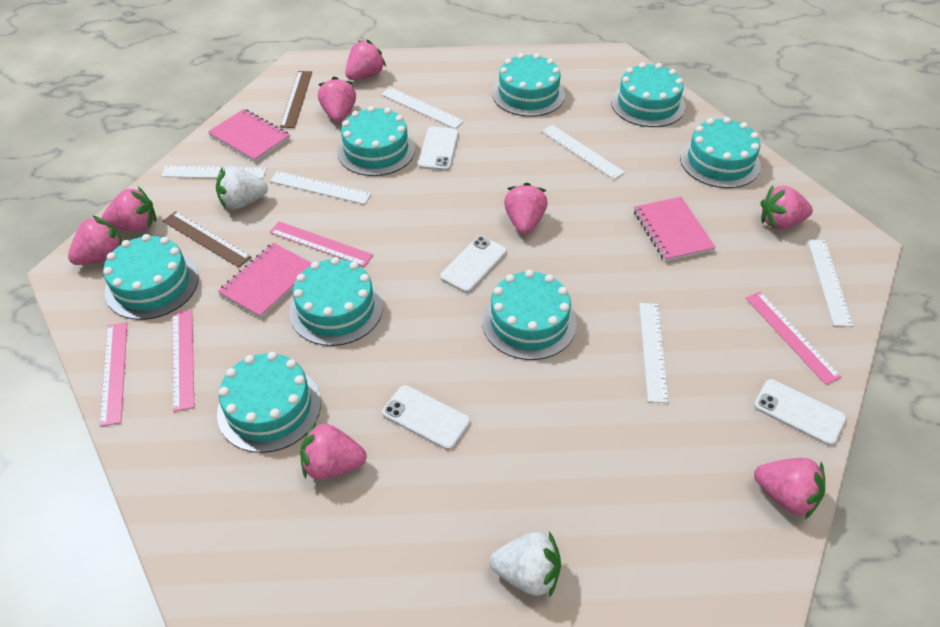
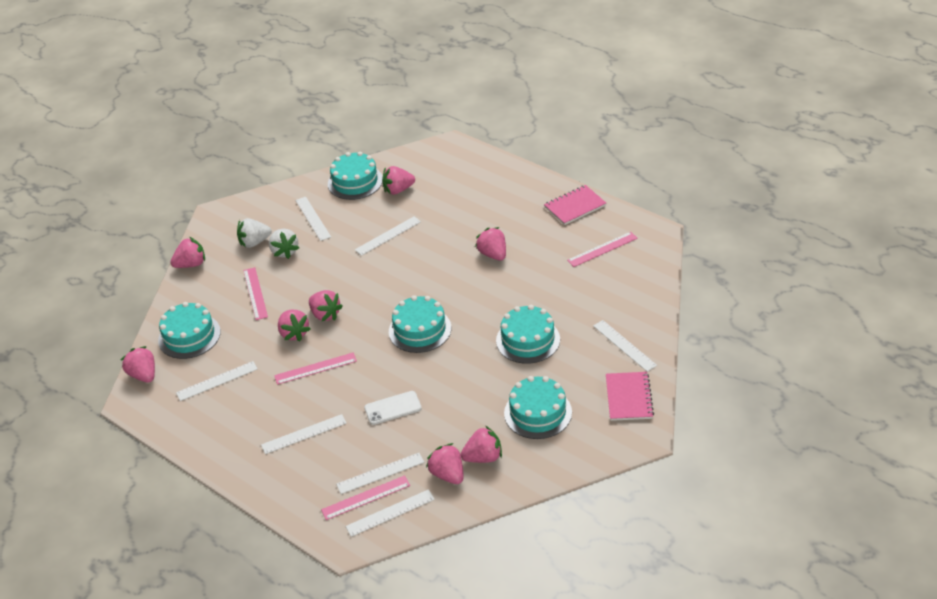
brown ruler: 2 -> 0
pink notebook: 3 -> 2
turquoise cake: 8 -> 5
white phone: 4 -> 1
white ruler: 6 -> 7

